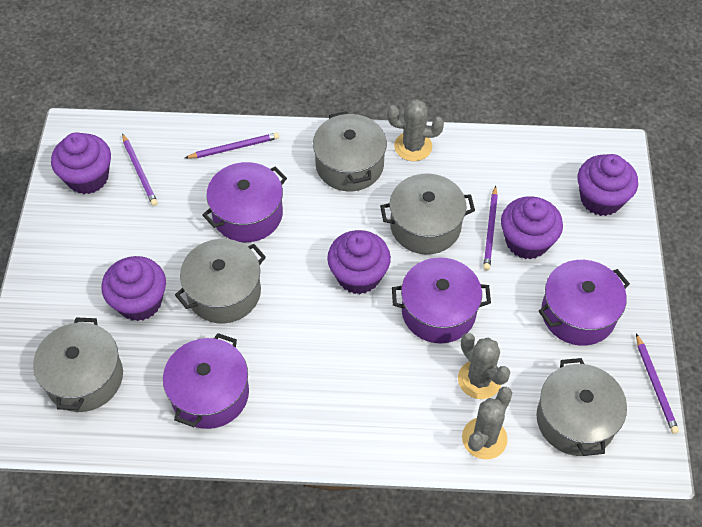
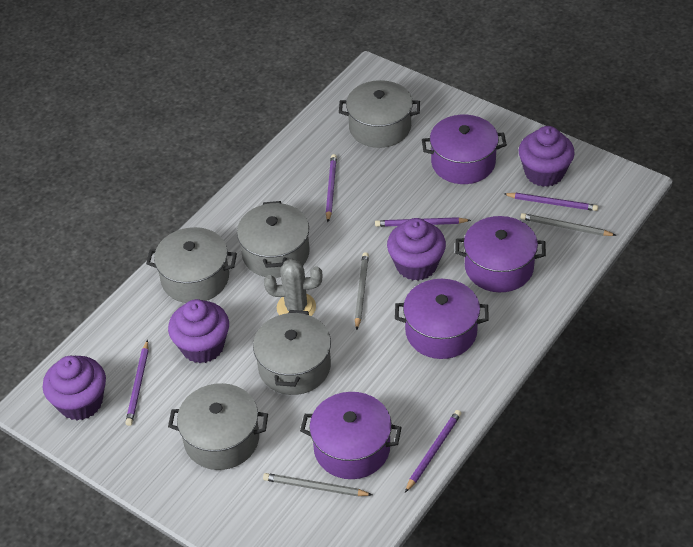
grey cactus: 3 -> 1
grey pencil: 0 -> 3
purple cupcake: 5 -> 4
purple pencil: 4 -> 5

